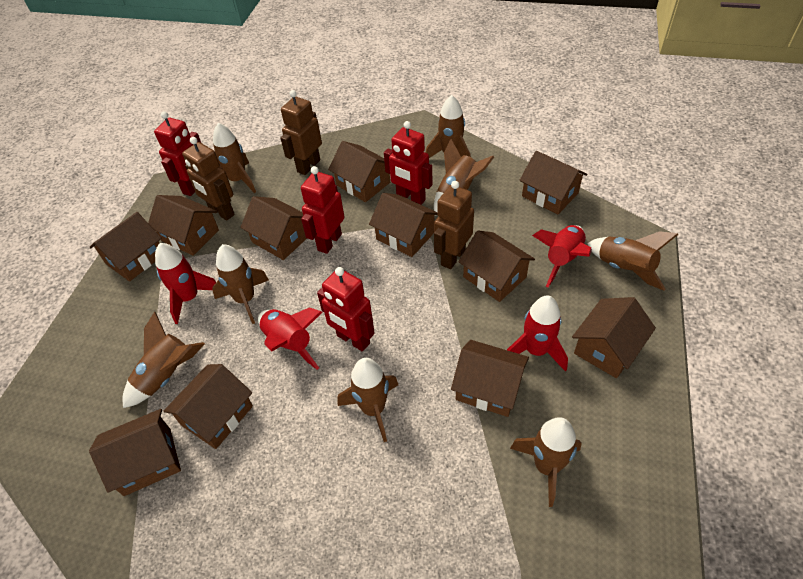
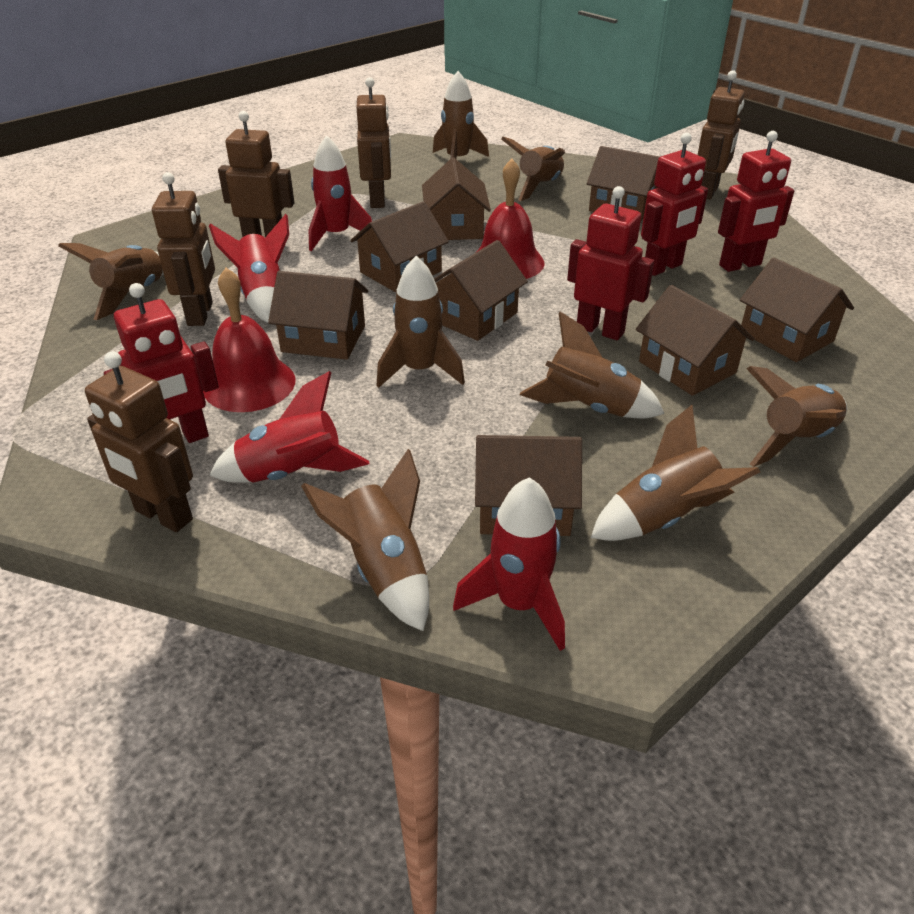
brown house: 11 -> 8
brown robot: 3 -> 5
red bell: 0 -> 2

